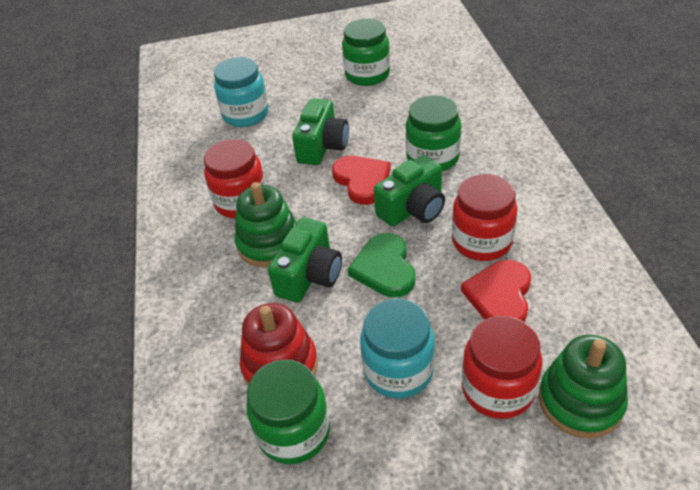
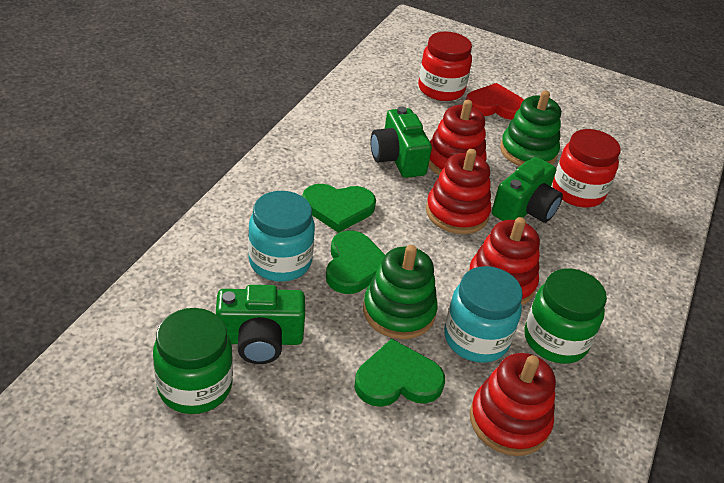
green heart: 1 -> 3
green jar: 3 -> 2
red heart: 2 -> 1
red jar: 3 -> 2
red stacking toy: 1 -> 4

